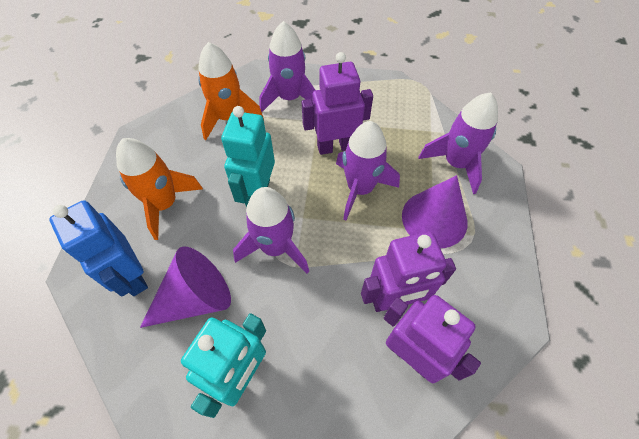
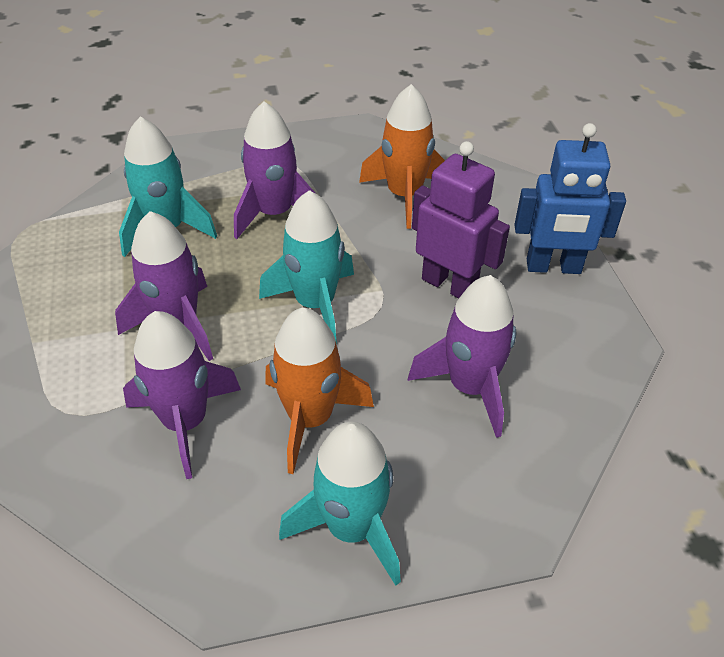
purple cone: 2 -> 0
purple robot: 3 -> 1
turquoise robot: 2 -> 0
turquoise rocket: 0 -> 3

